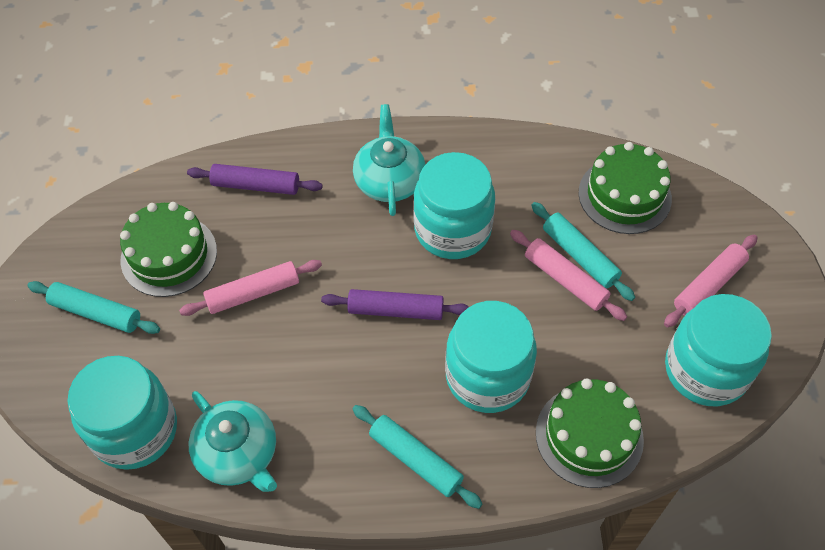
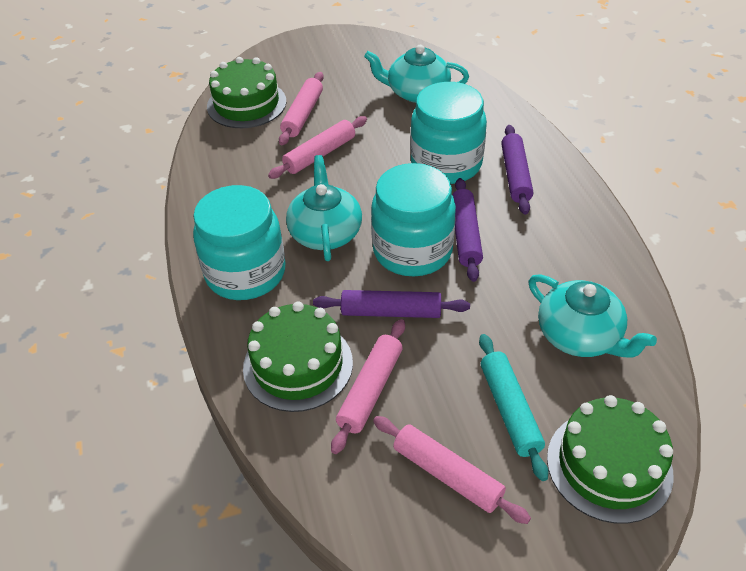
pink rolling pin: 3 -> 4
purple rolling pin: 2 -> 3
turquoise jar: 4 -> 3
turquoise rolling pin: 3 -> 1
turquoise teapot: 2 -> 3

